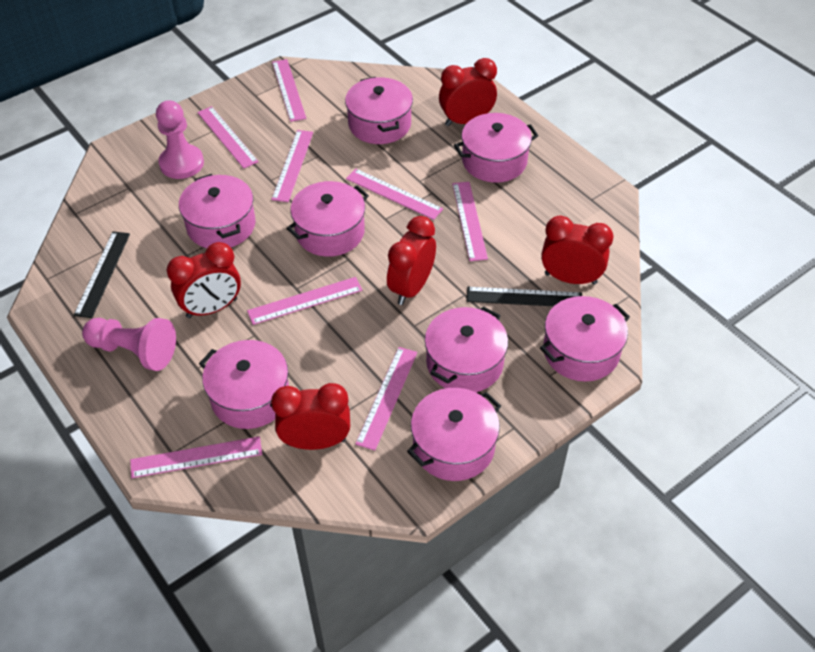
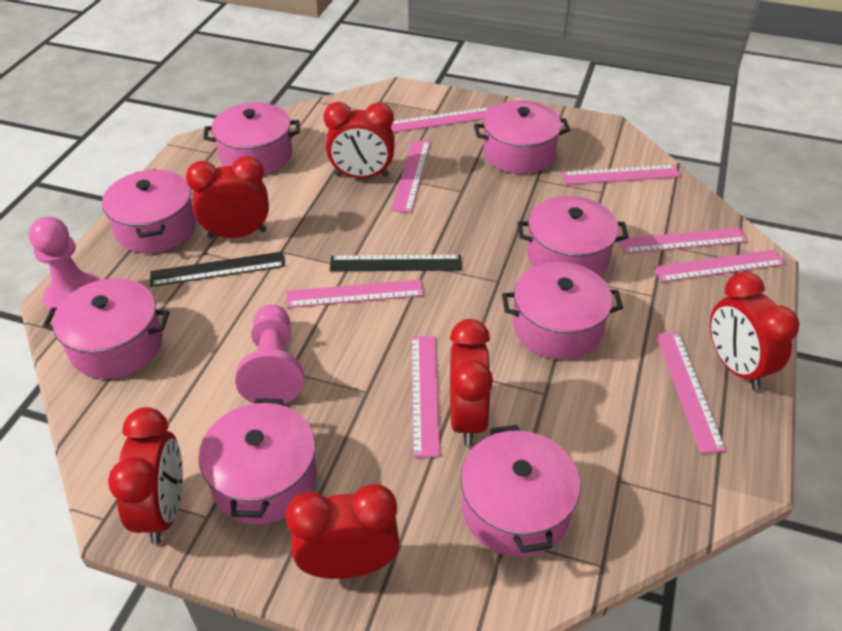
red clock: 5 -> 6

